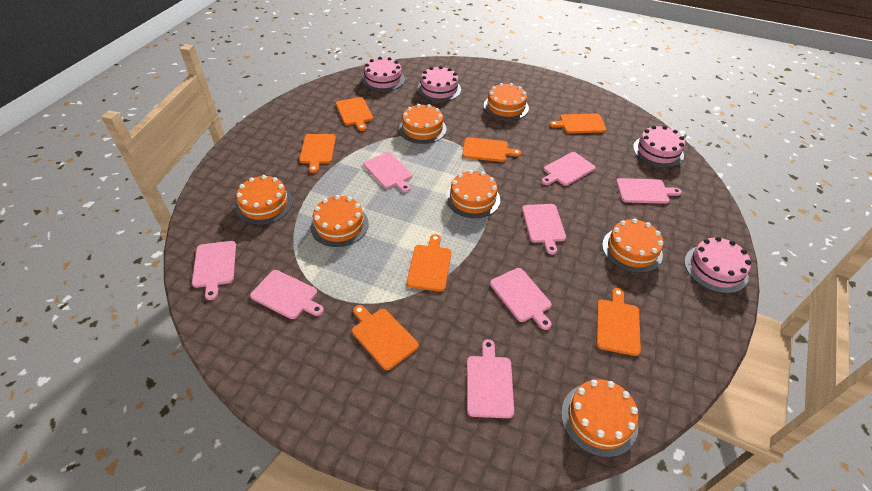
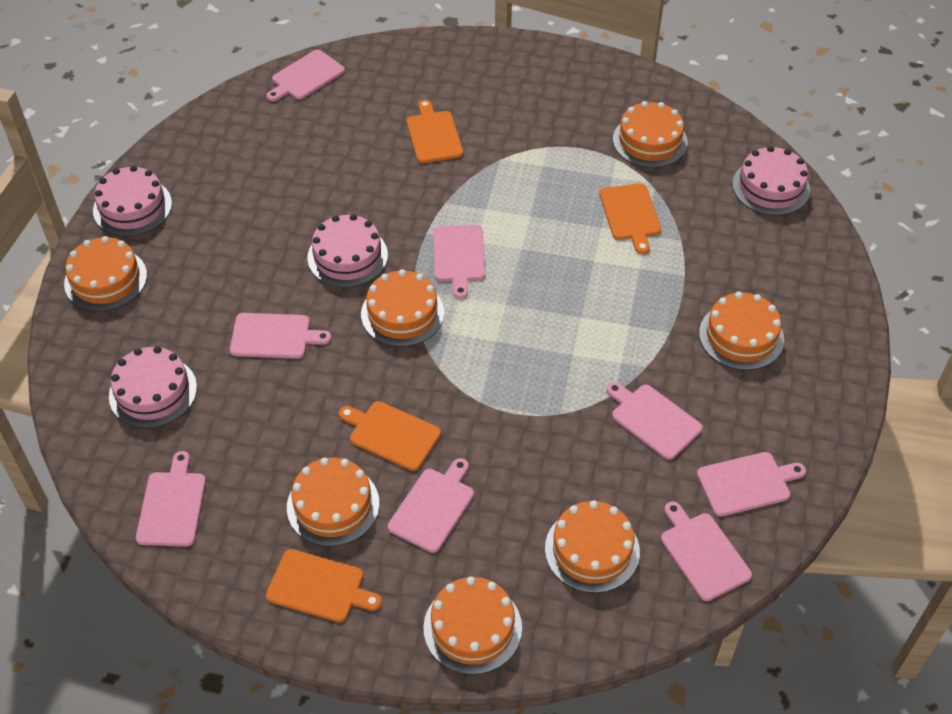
orange cutting board: 7 -> 4

